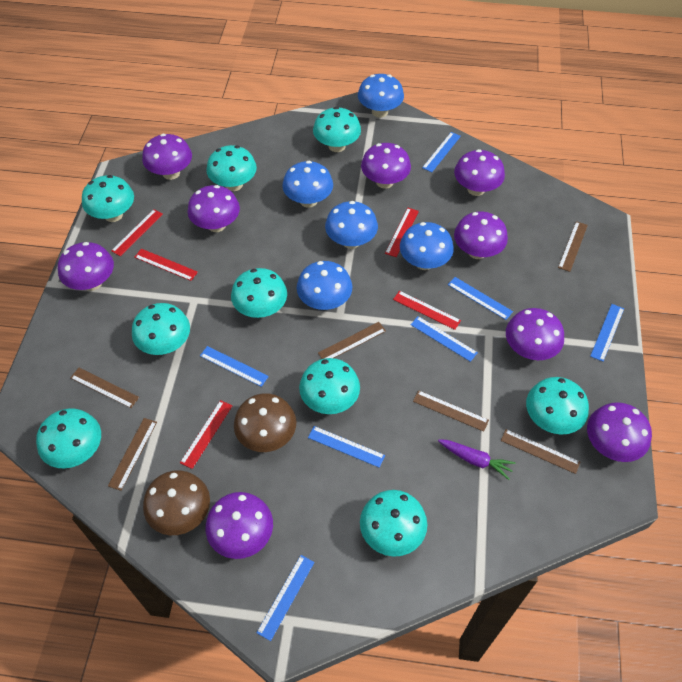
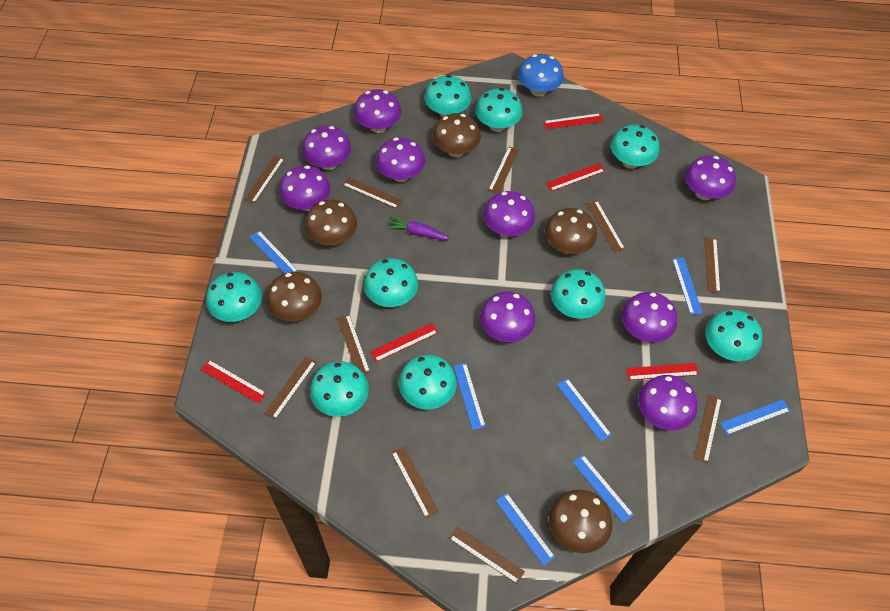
blue mushroom: 5 -> 1
brown mushroom: 2 -> 5
brown ruler: 6 -> 10

